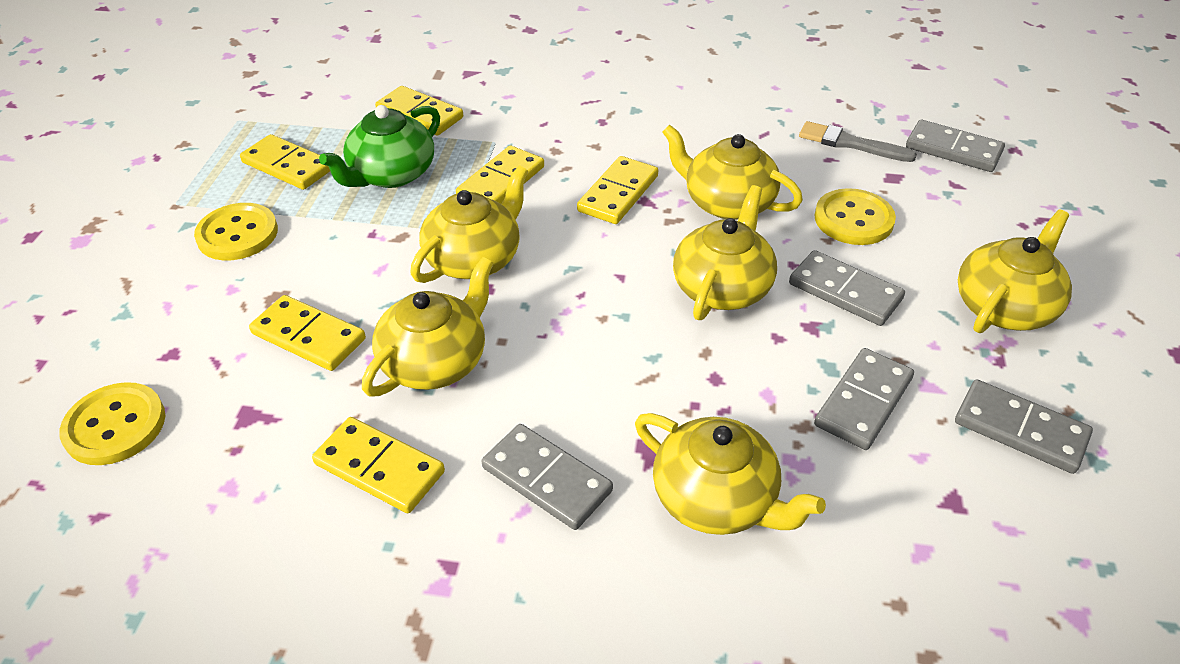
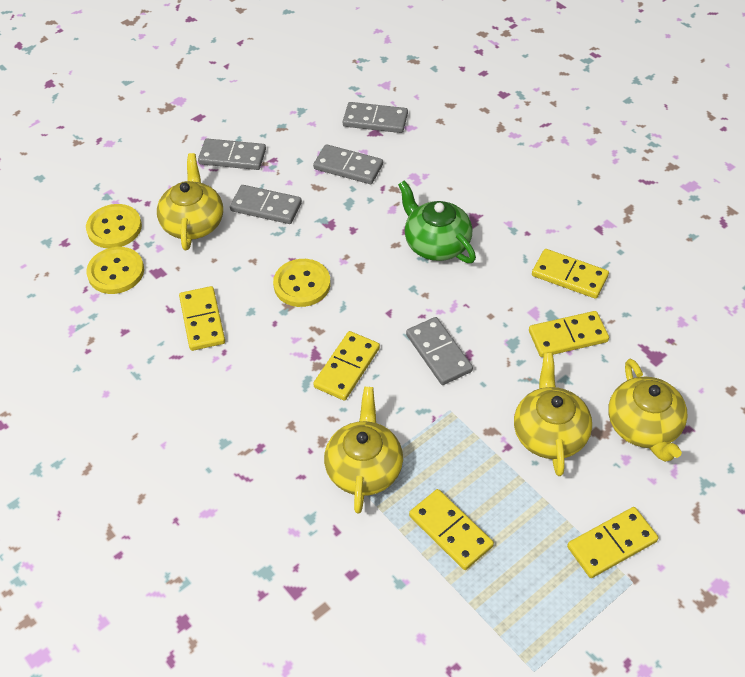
grey brush: 1 -> 0
yellow teapot: 6 -> 4

